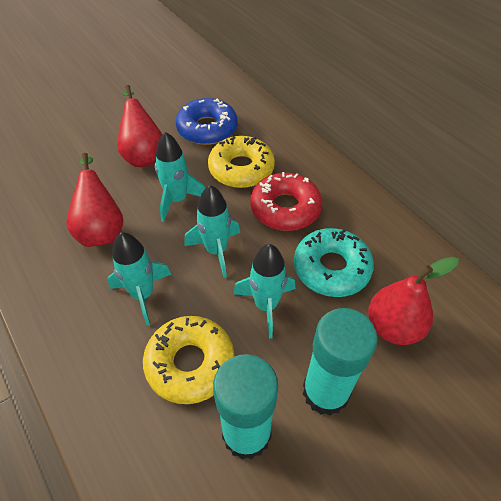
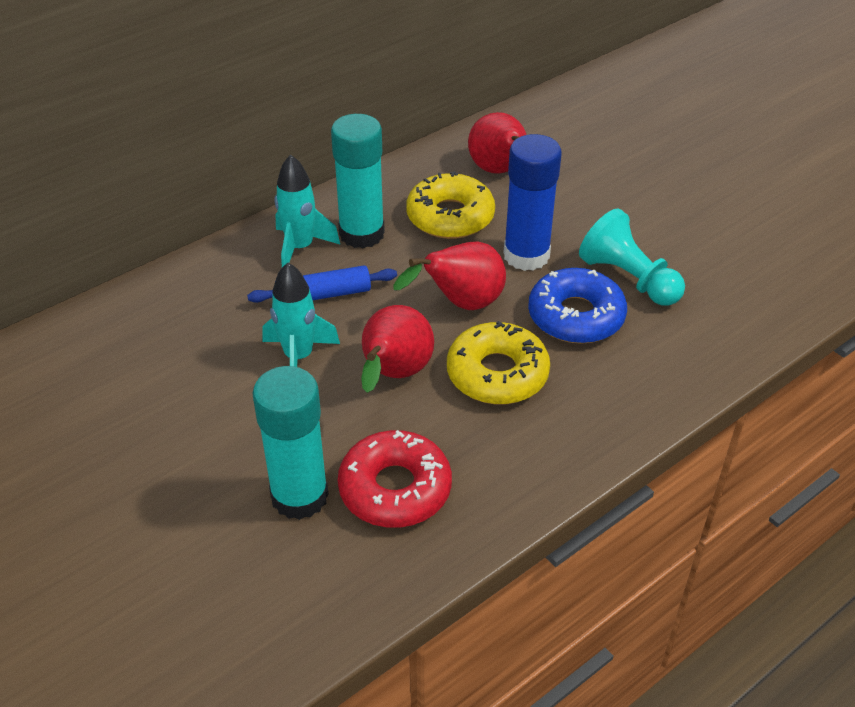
blue glue stick: 0 -> 1
blue rolling pin: 0 -> 1
turquoise donut: 1 -> 0
turquoise pawn: 0 -> 1
turquoise rocket: 4 -> 2

